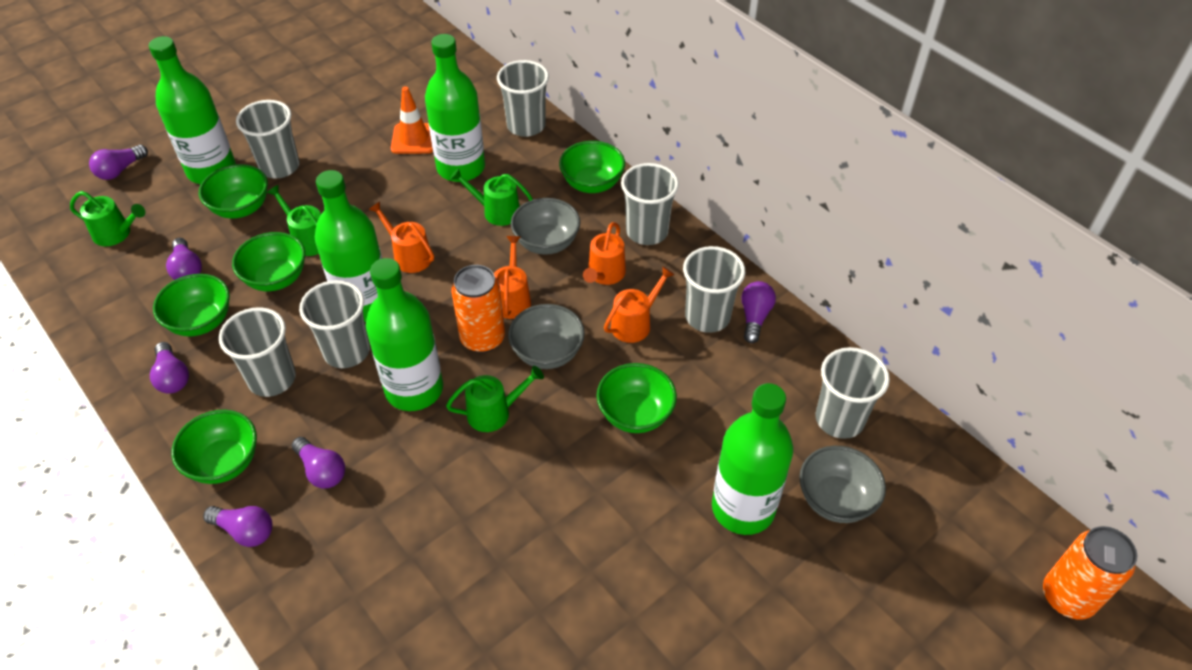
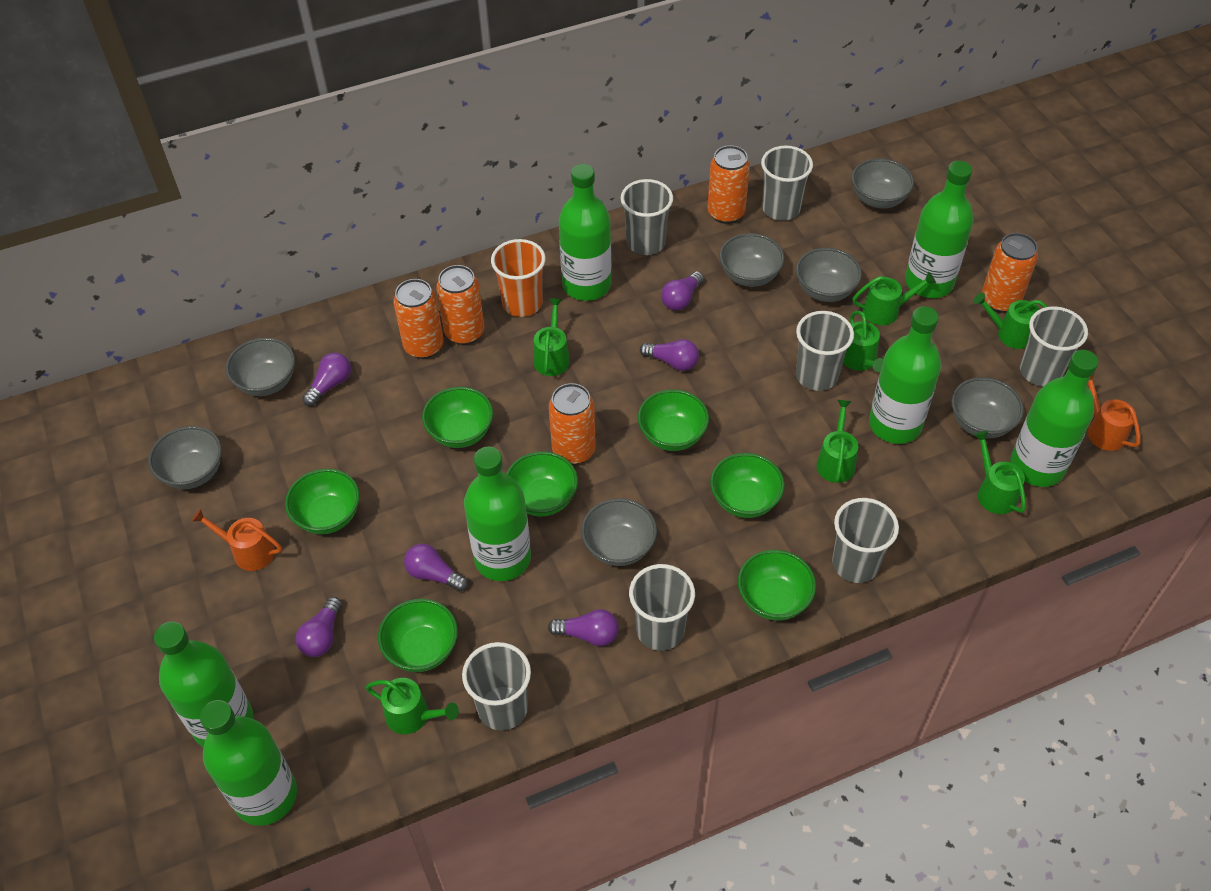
green bottle: 5 -> 7
green bowl: 6 -> 7
green watering can: 4 -> 7
grey bowl: 3 -> 7
orange can: 2 -> 5
orange cup: 0 -> 1
orange traffic cone: 1 -> 0
orange watering can: 4 -> 2

